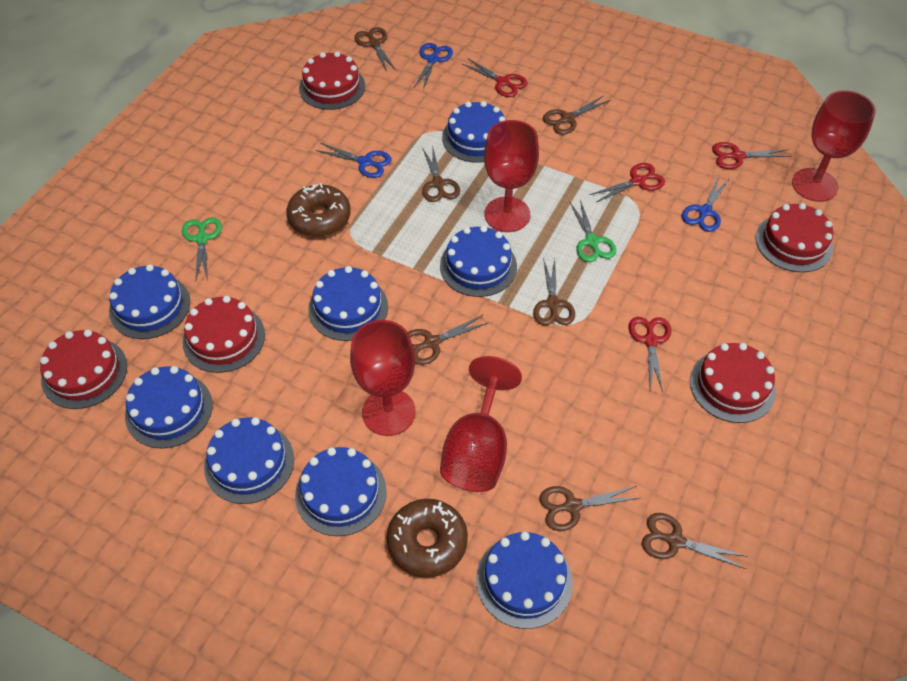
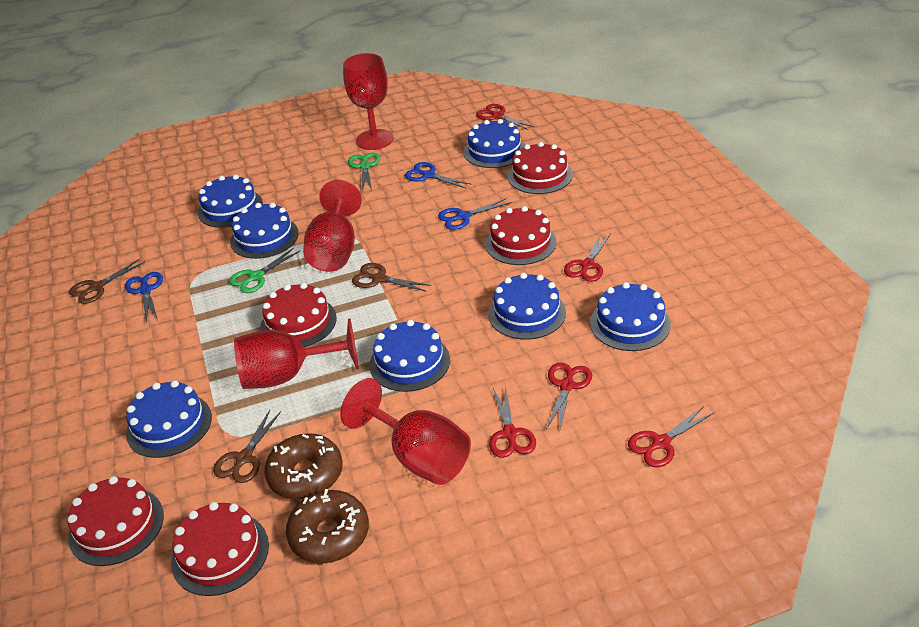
blue cake: 8 -> 7
brown scissors: 7 -> 3
red scissors: 4 -> 5

